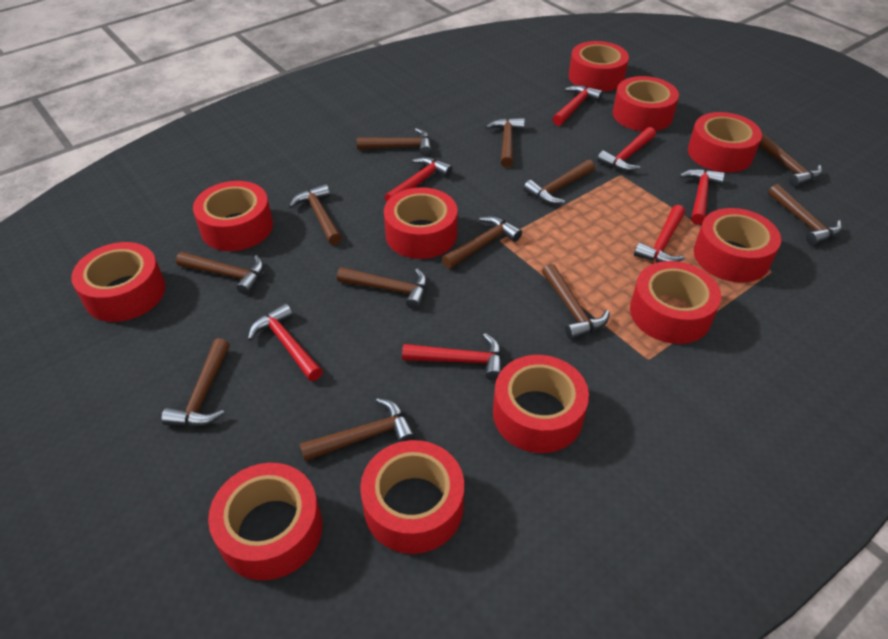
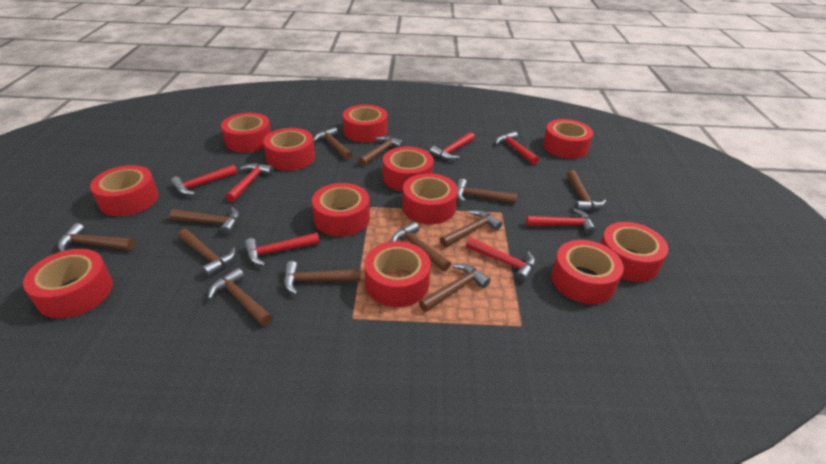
red tape: 11 -> 12

